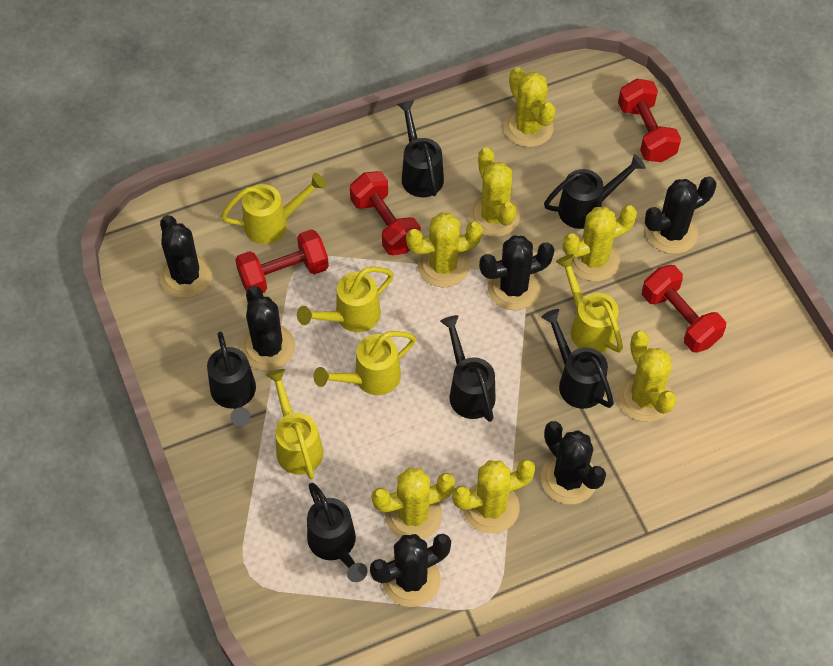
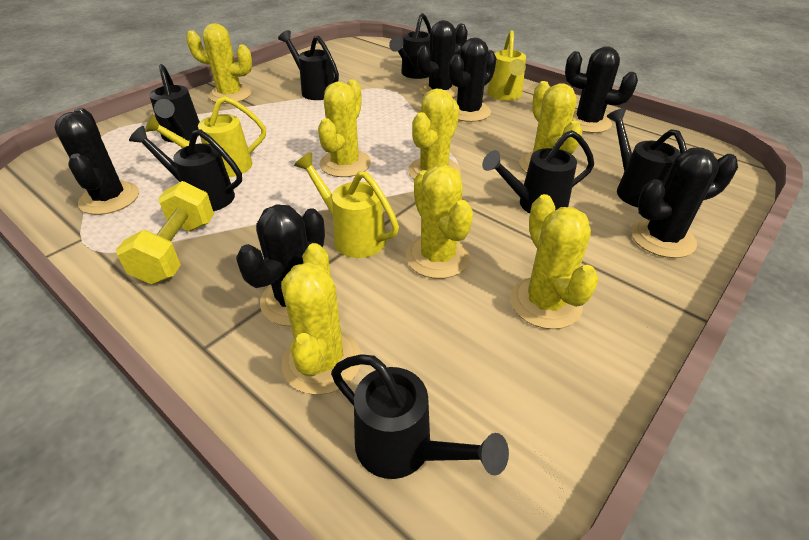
black watering can: 6 -> 7
red dumbbell: 4 -> 0
yellow dumbbell: 0 -> 1
yellow watering can: 5 -> 3

